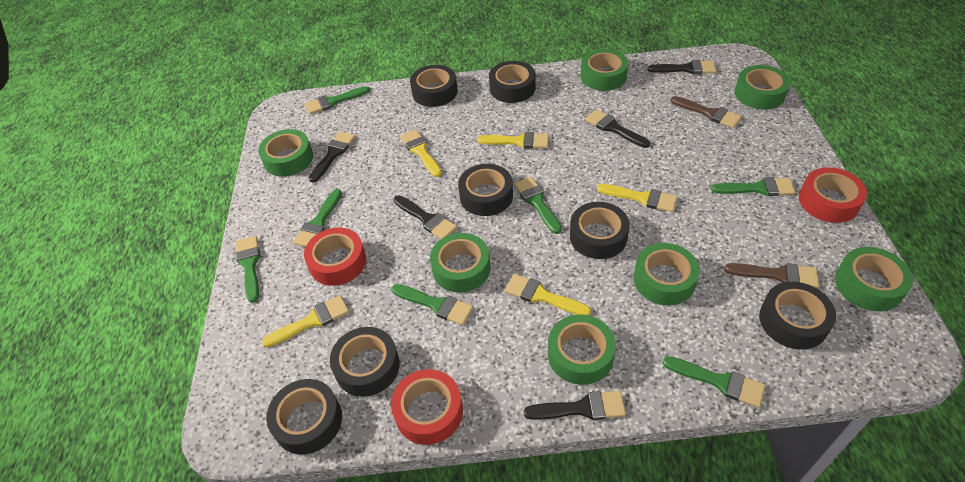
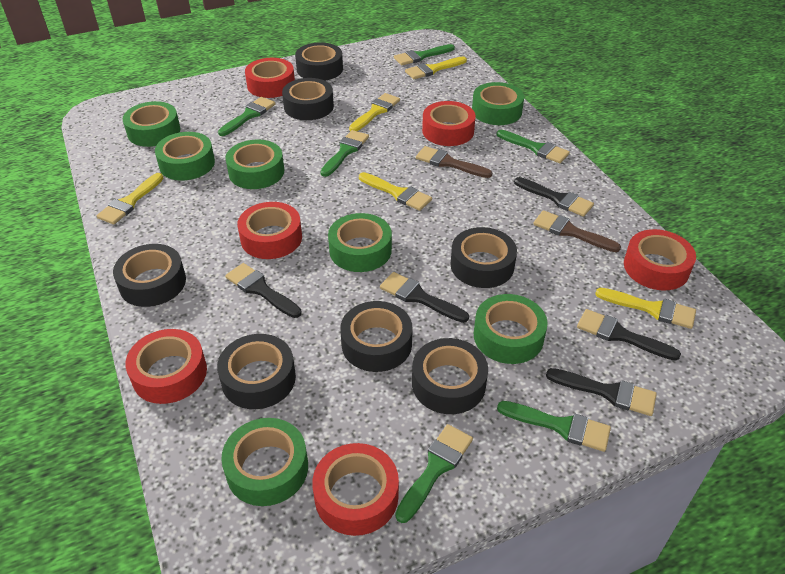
green brush: 7 -> 6
red tape: 3 -> 6

